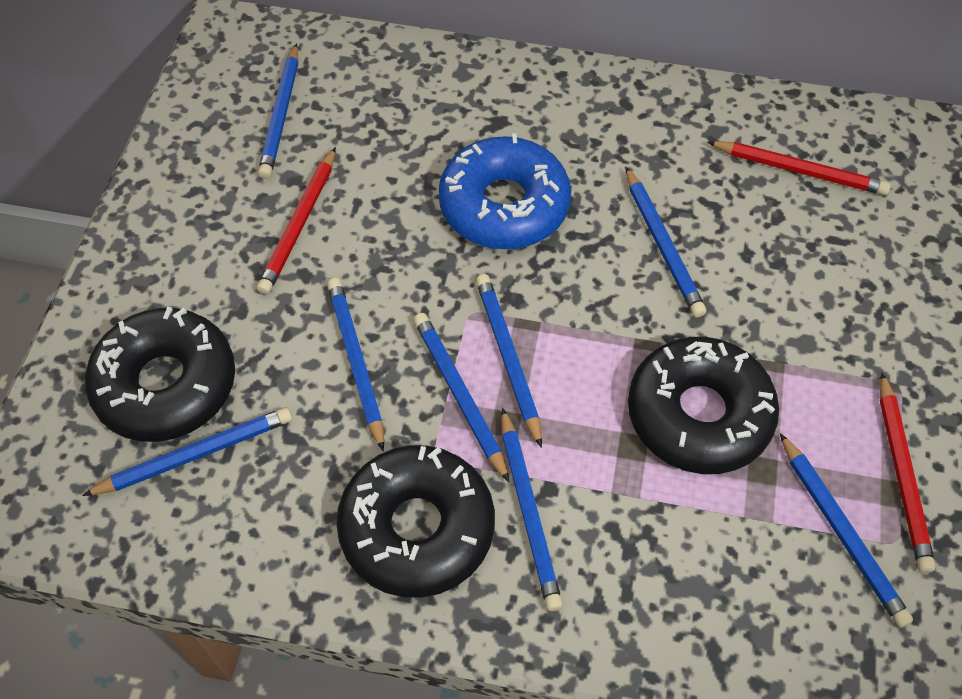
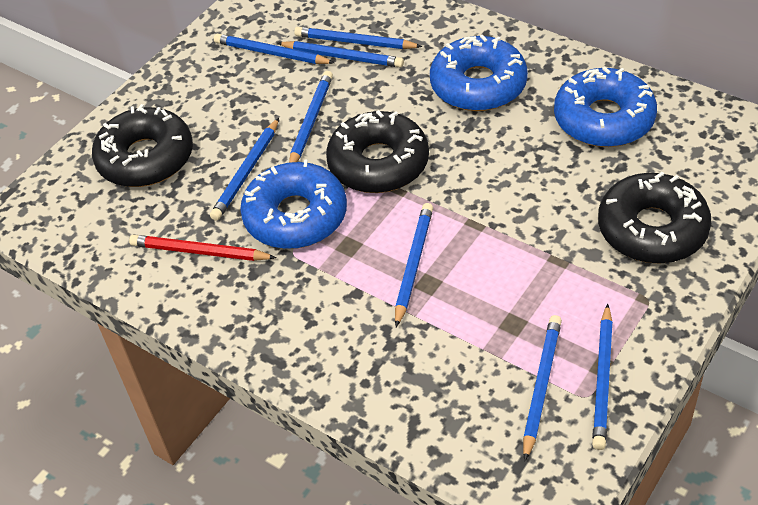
blue donut: 1 -> 3
red pencil: 3 -> 1

